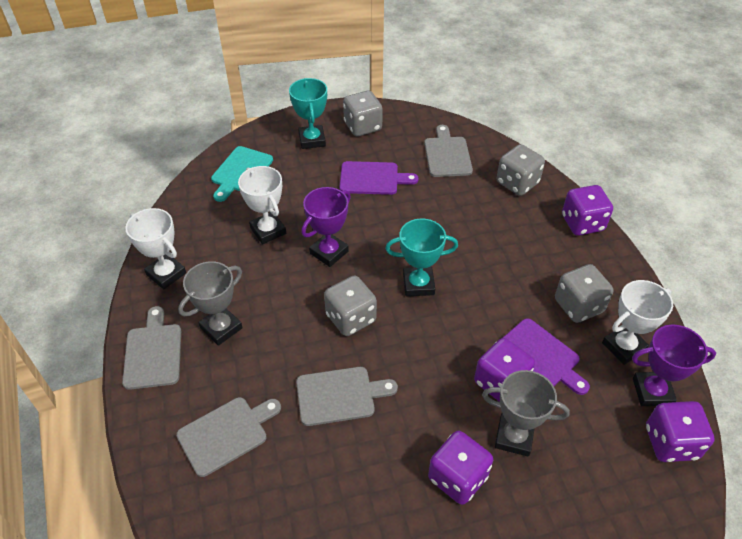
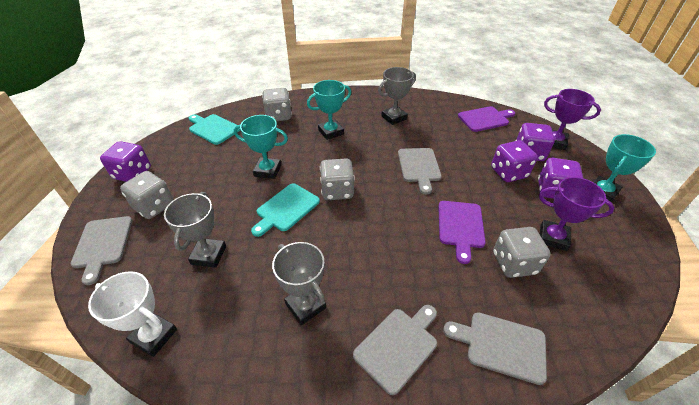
grey trophy: 2 -> 3
turquoise cutting board: 1 -> 2
turquoise trophy: 2 -> 3
white trophy: 3 -> 1

